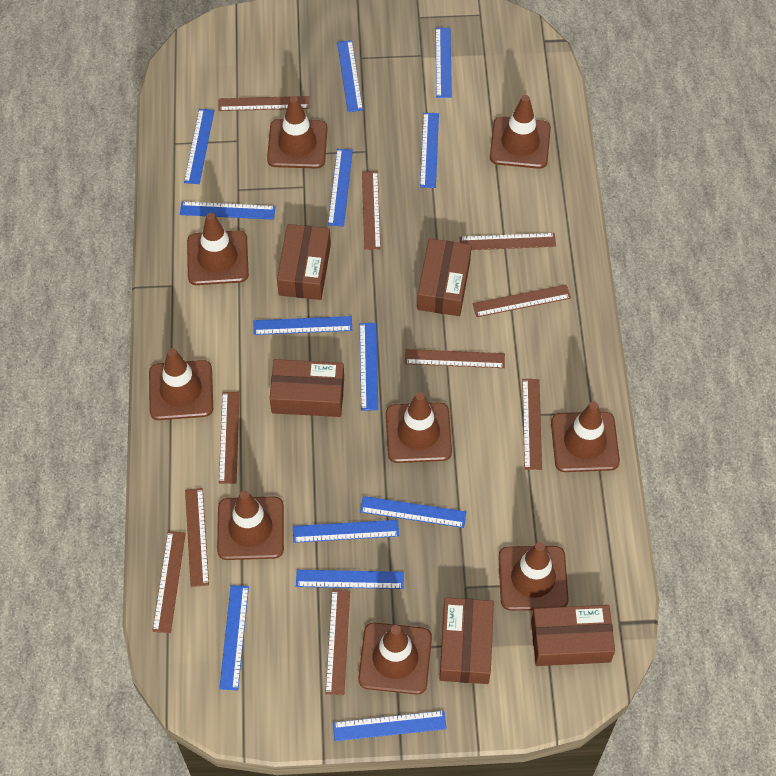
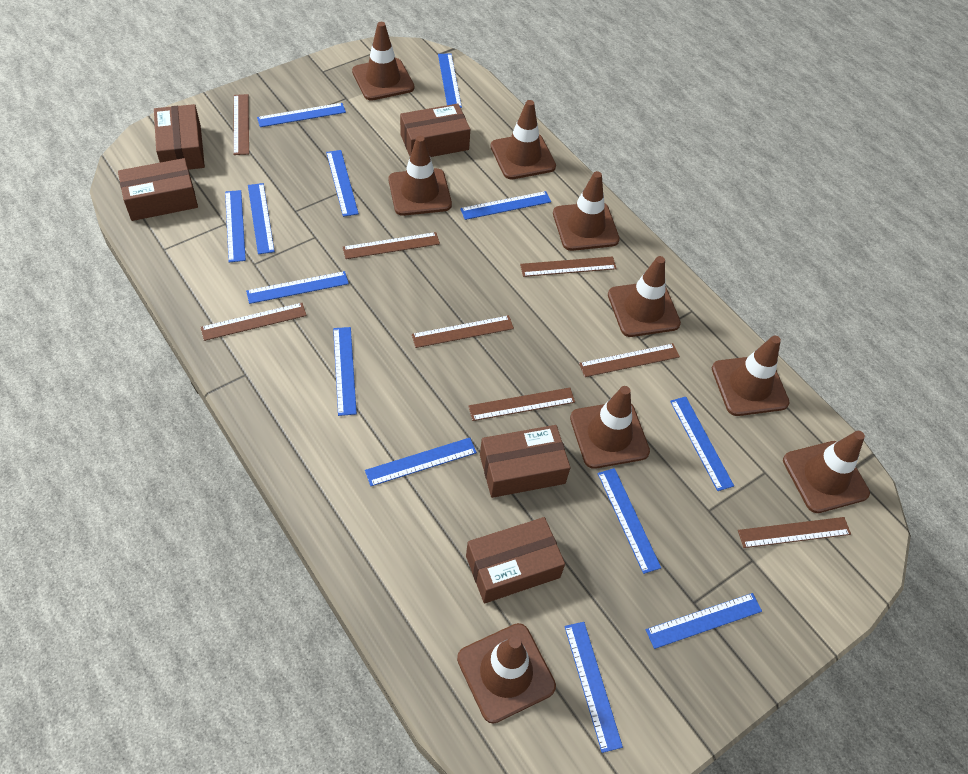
brown ruler: 10 -> 8

